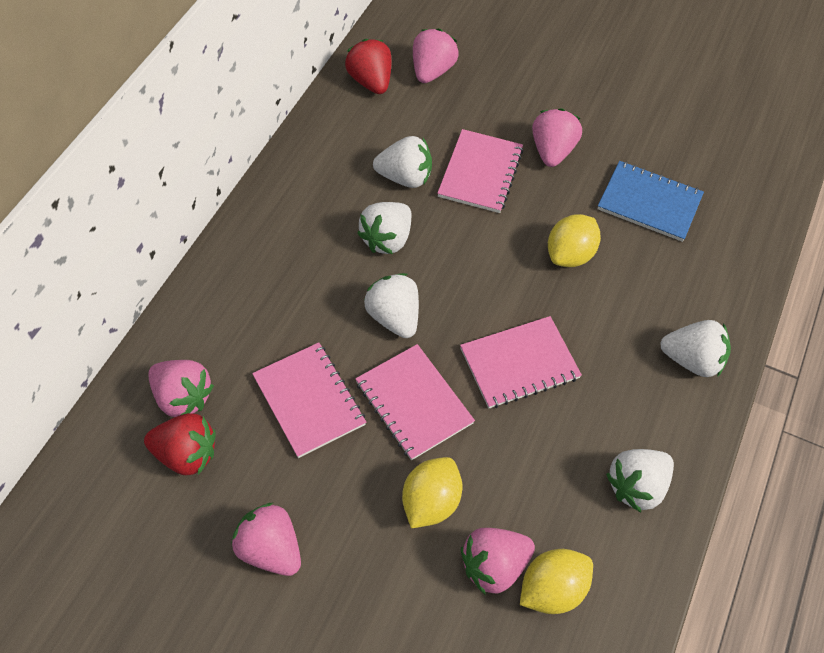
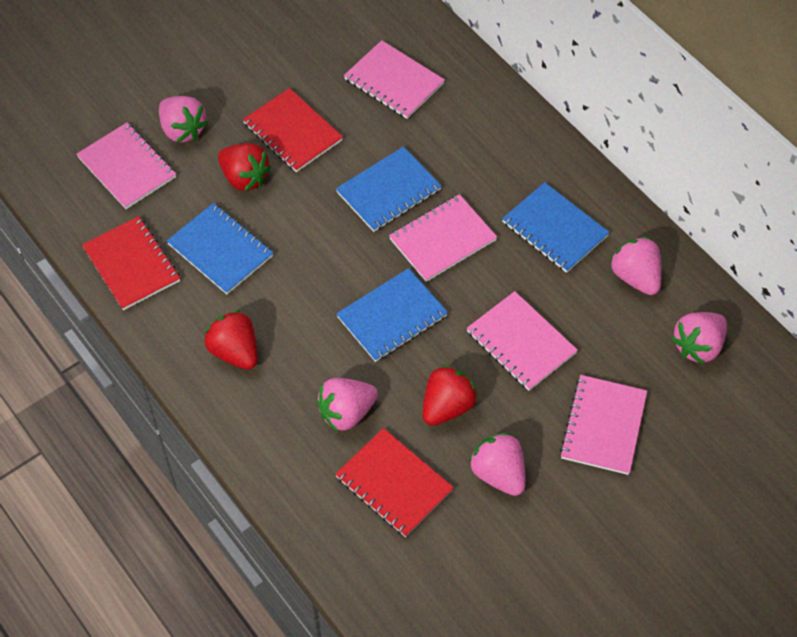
blue notebook: 1 -> 4
pink notebook: 4 -> 5
red notebook: 0 -> 3
red strawberry: 2 -> 3
white strawberry: 5 -> 0
yellow lemon: 3 -> 0

